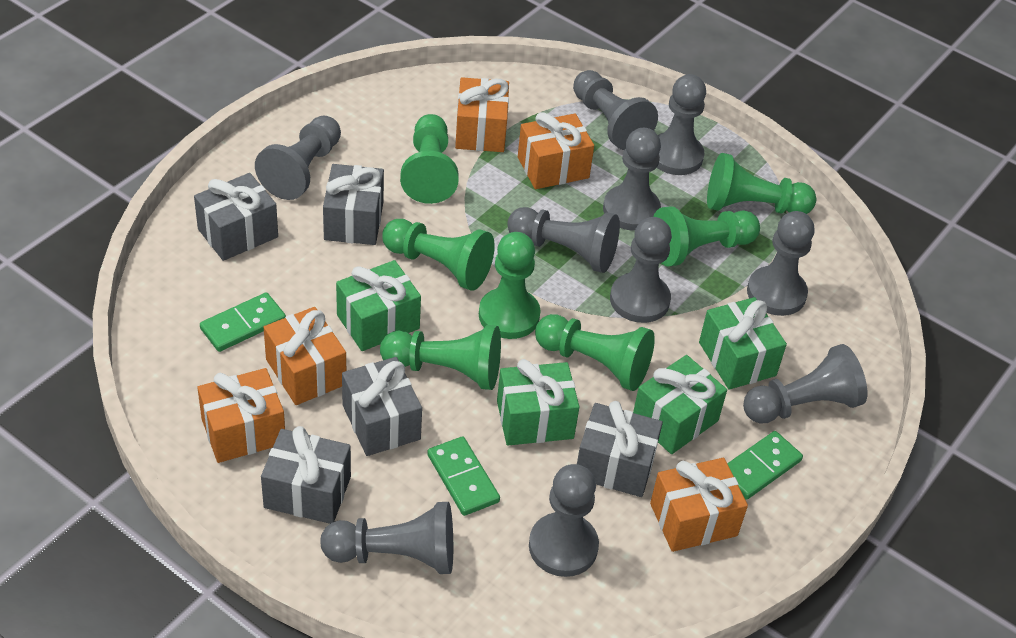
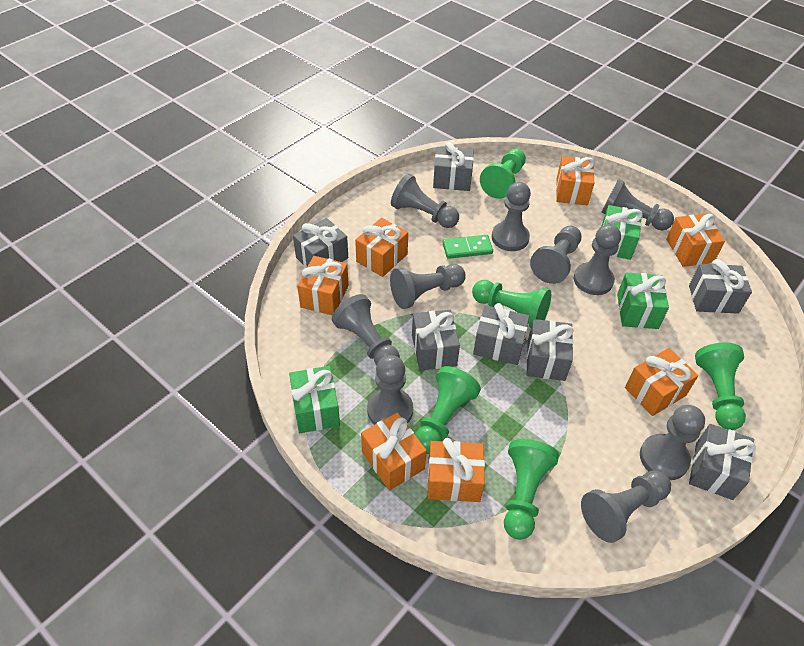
green domino: 3 -> 1
green gift: 4 -> 3
green pawn: 7 -> 5
grey gift: 5 -> 7
orange gift: 5 -> 7

